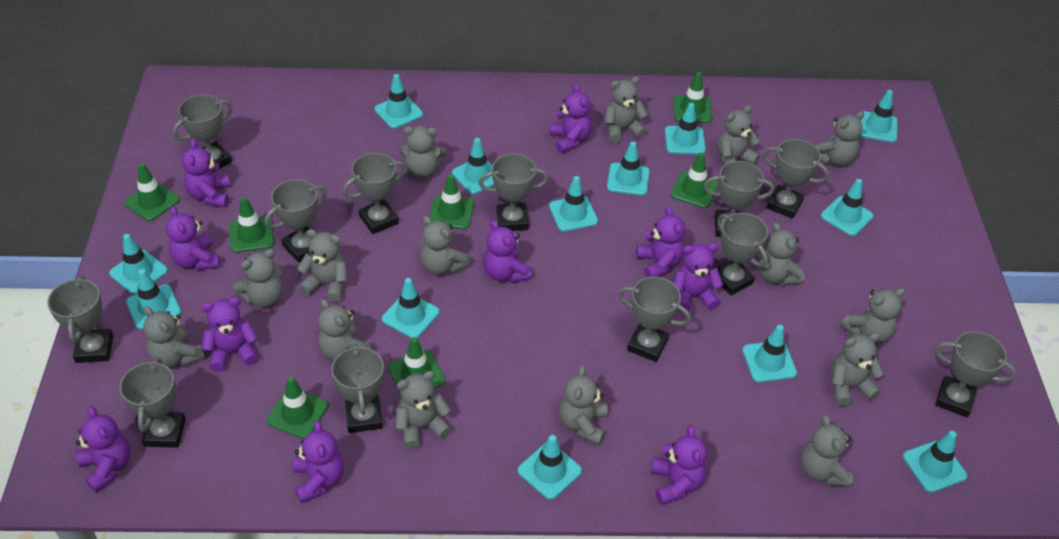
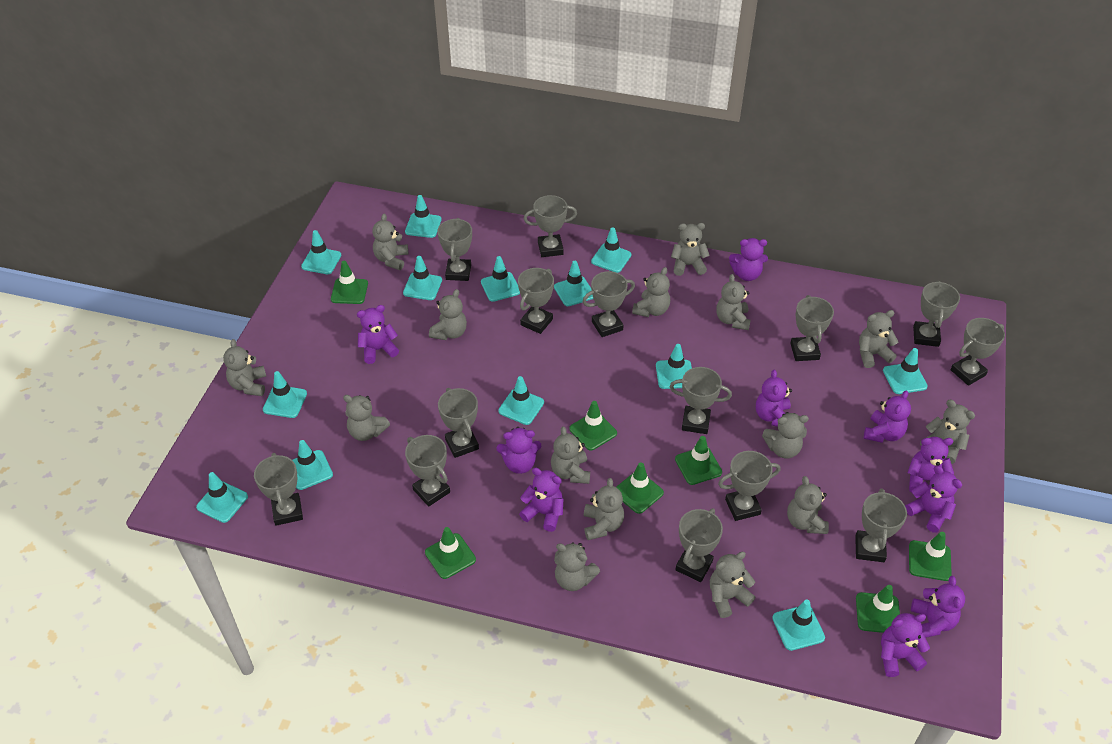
grey trophy: 12 -> 14

